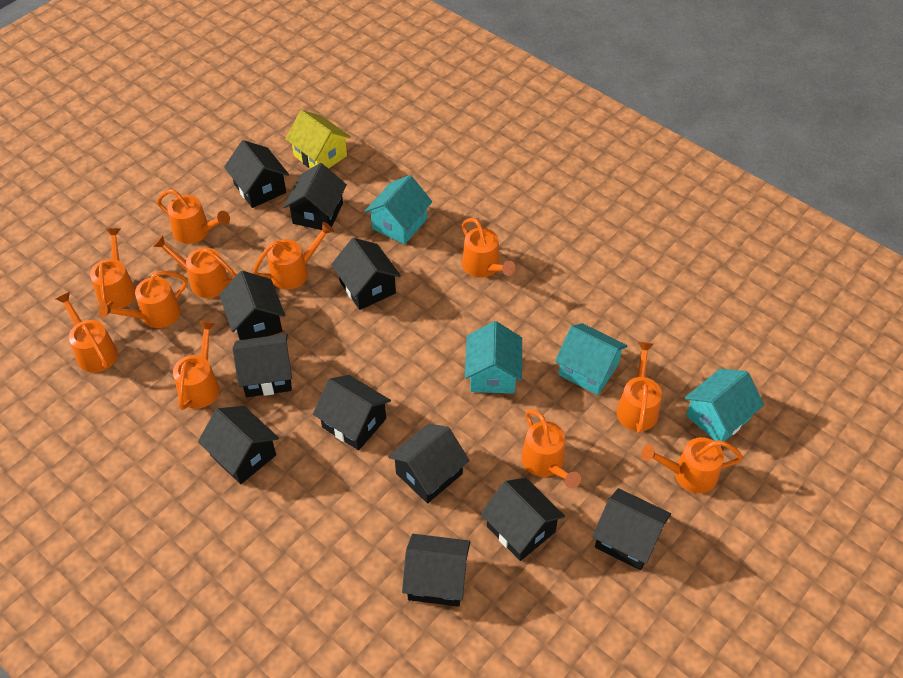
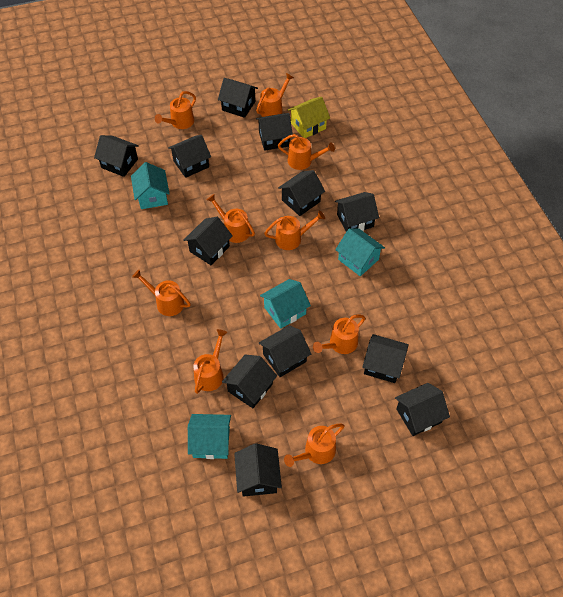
black house: 11 -> 12
orange watering can: 11 -> 9

